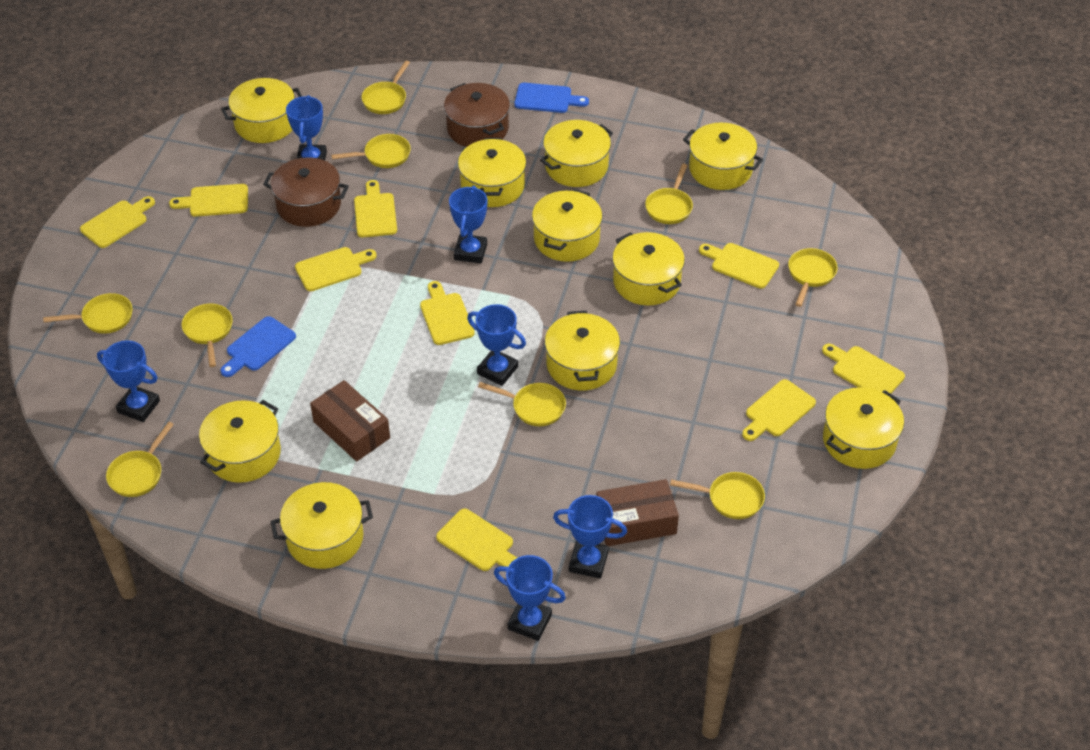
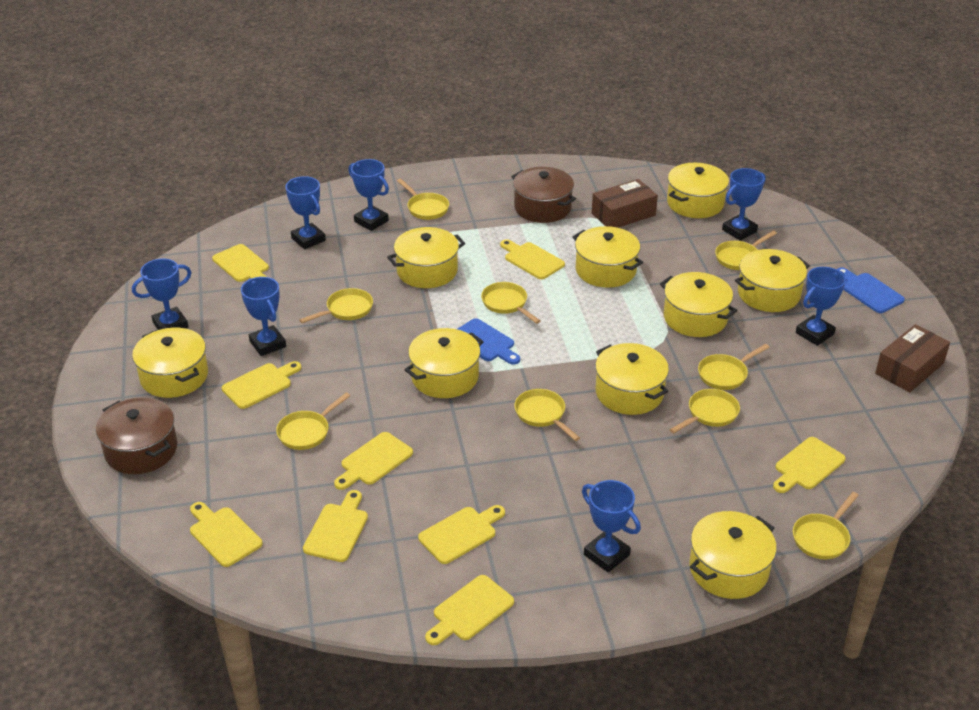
blue trophy: 6 -> 7
yellow pot: 10 -> 9

